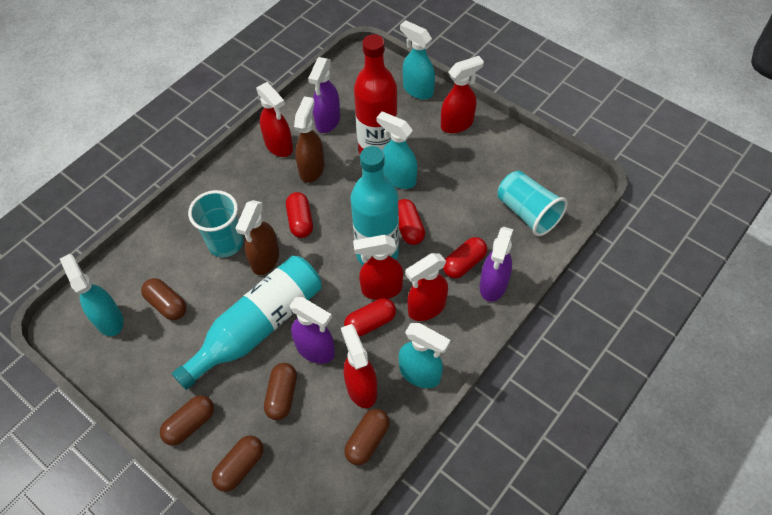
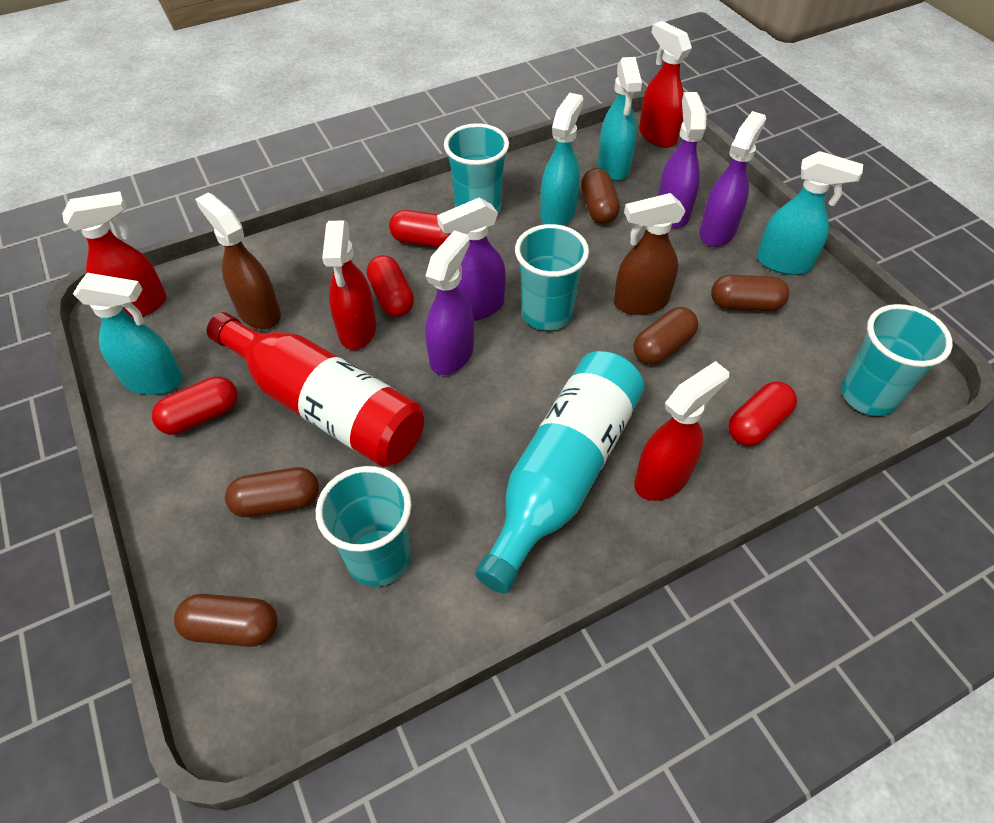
purple spray bottle: 3 -> 4
red spray bottle: 5 -> 4
turquoise bottle: 2 -> 1
turquoise cup: 2 -> 4

